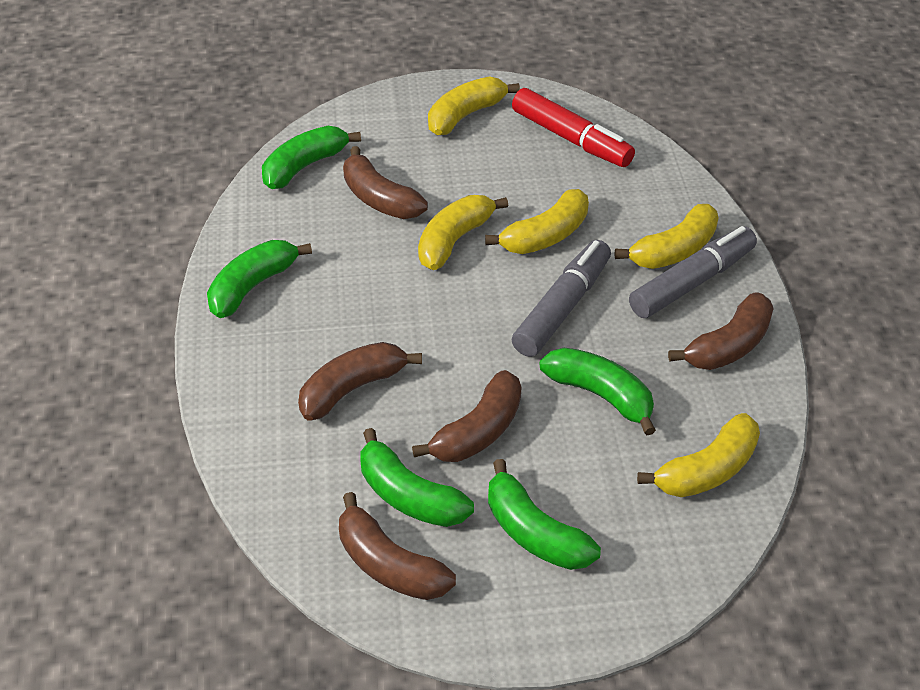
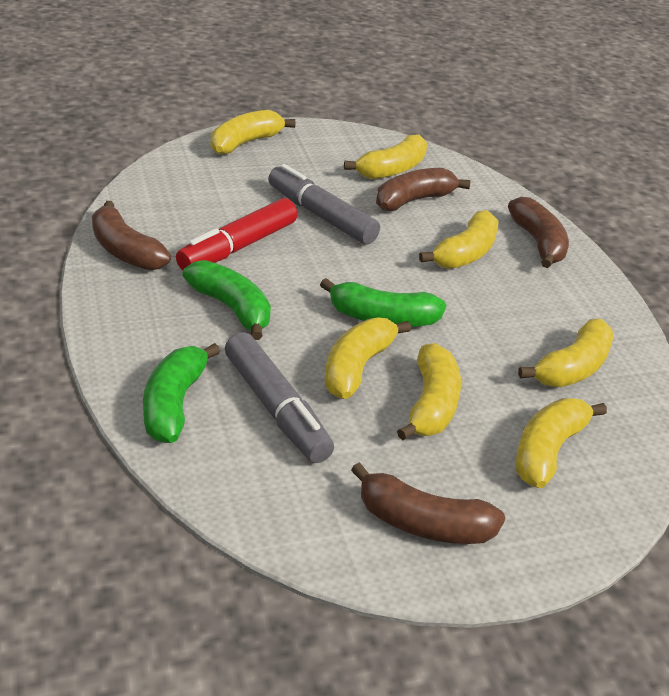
brown banana: 5 -> 4
green banana: 5 -> 3
yellow banana: 5 -> 7

